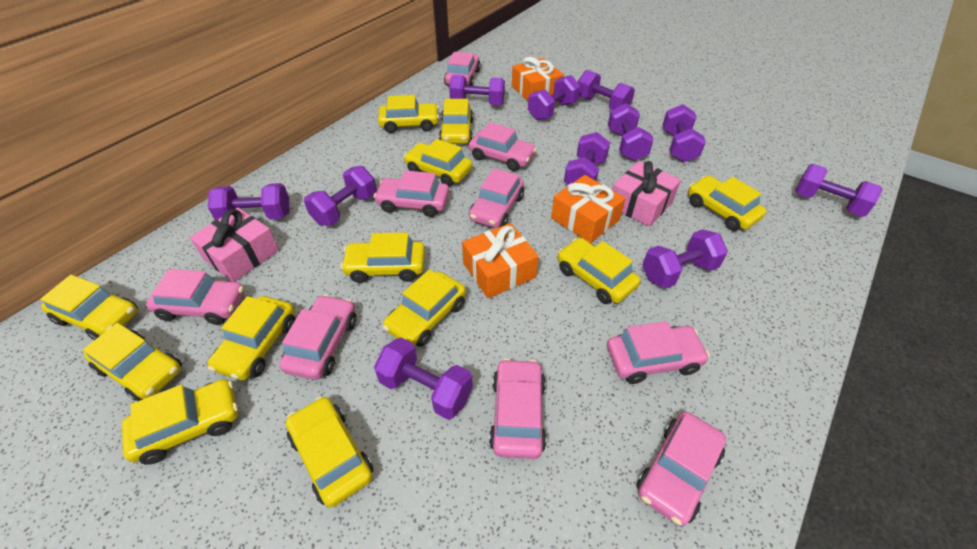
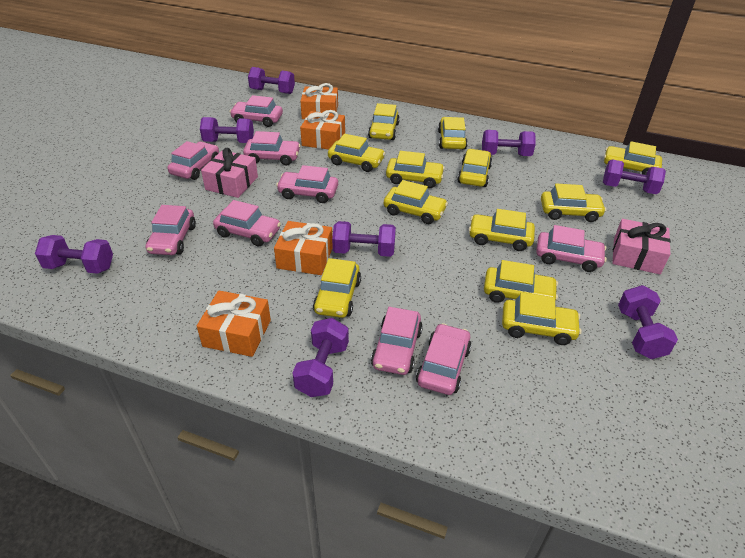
orange gift: 3 -> 4
purple dumbbell: 11 -> 8

